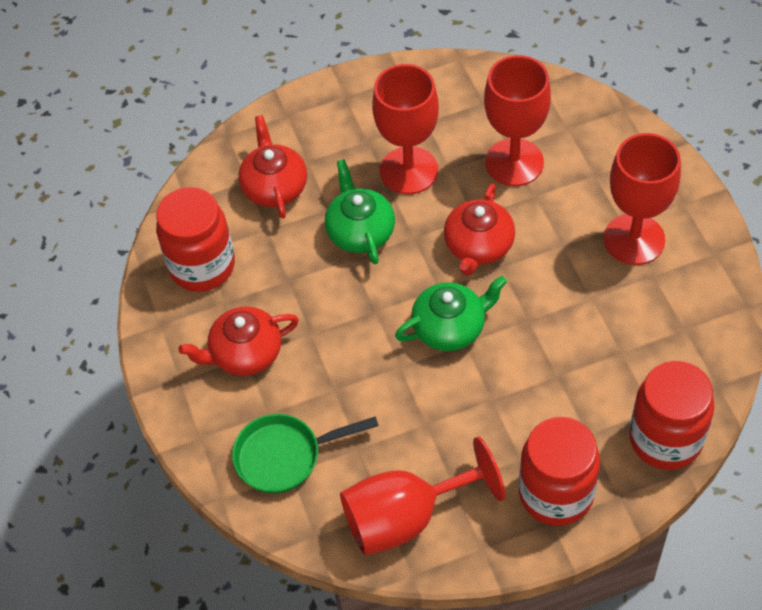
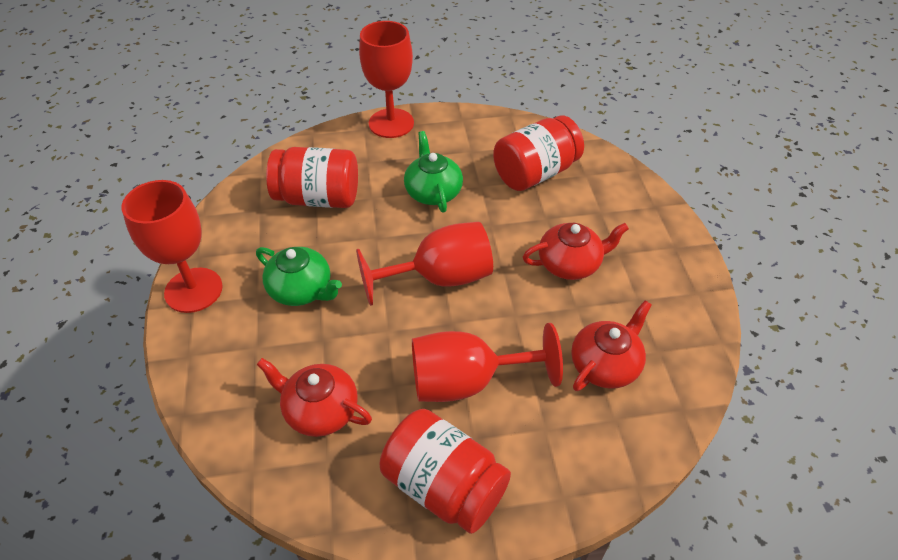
green pan: 1 -> 0

